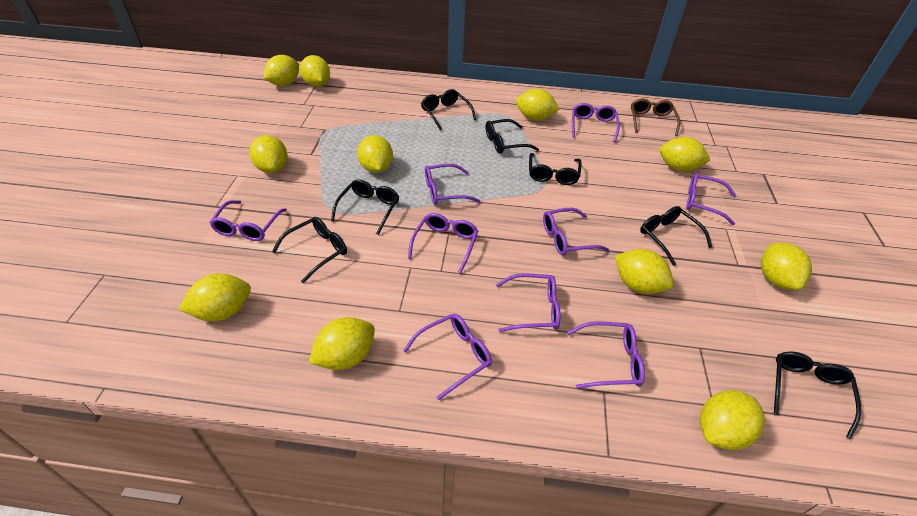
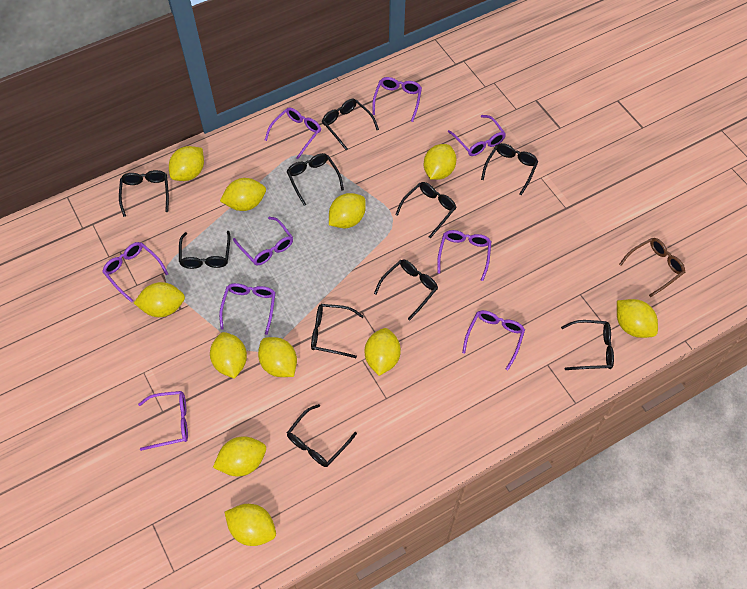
black glasses: 7 -> 10

